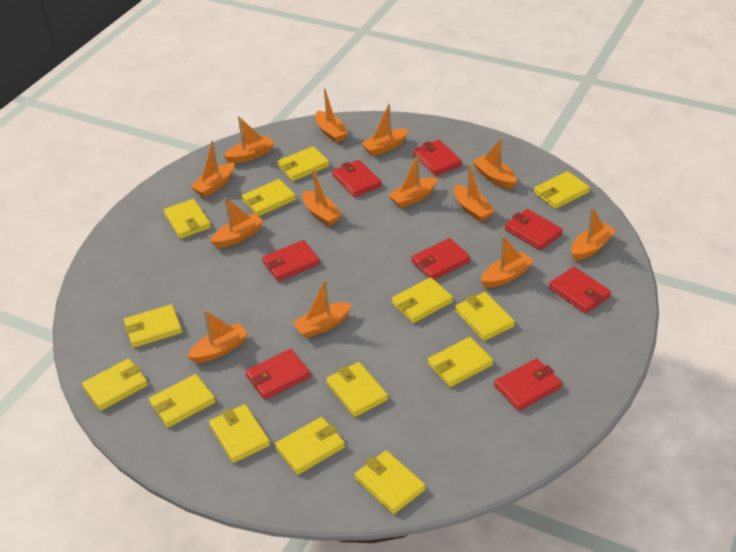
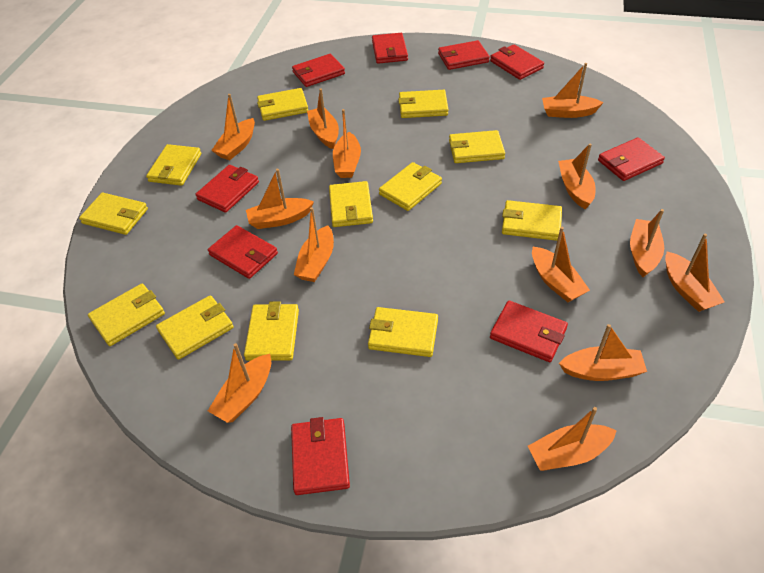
red wallet: 8 -> 9
yellow wallet: 14 -> 12

